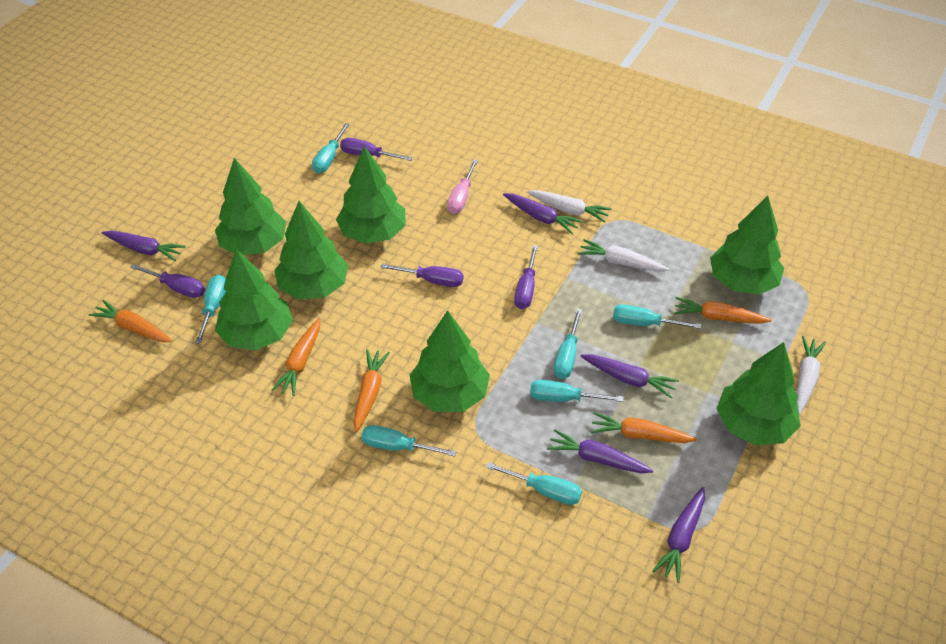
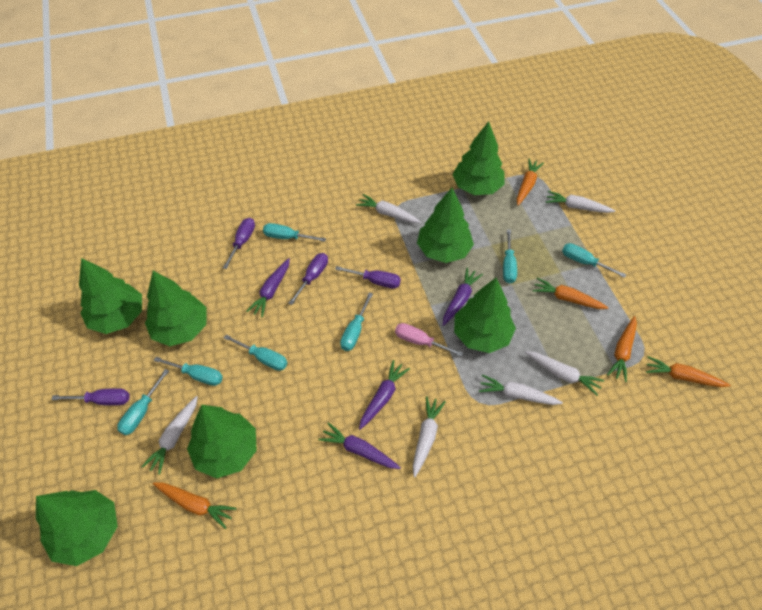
purple carrot: 5 -> 4
white carrot: 3 -> 6

